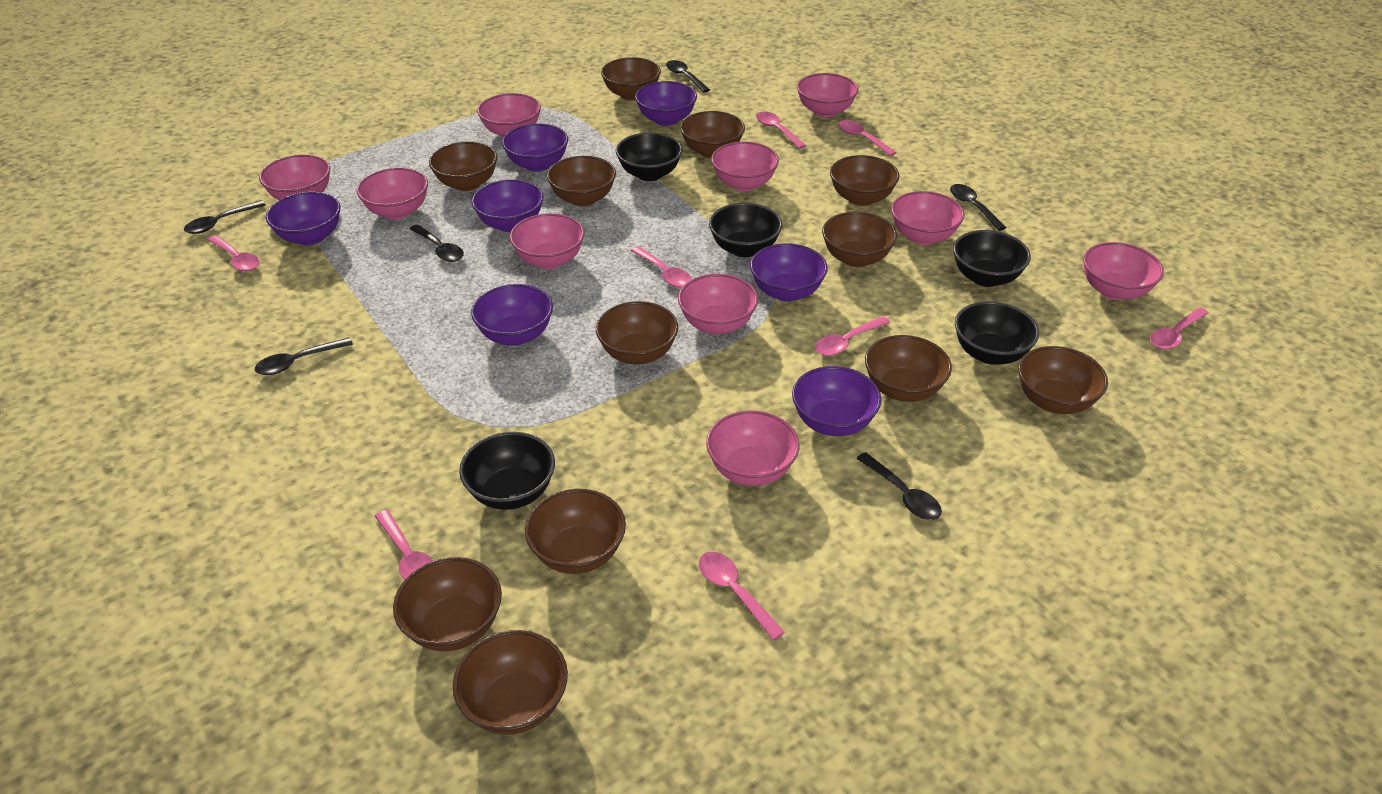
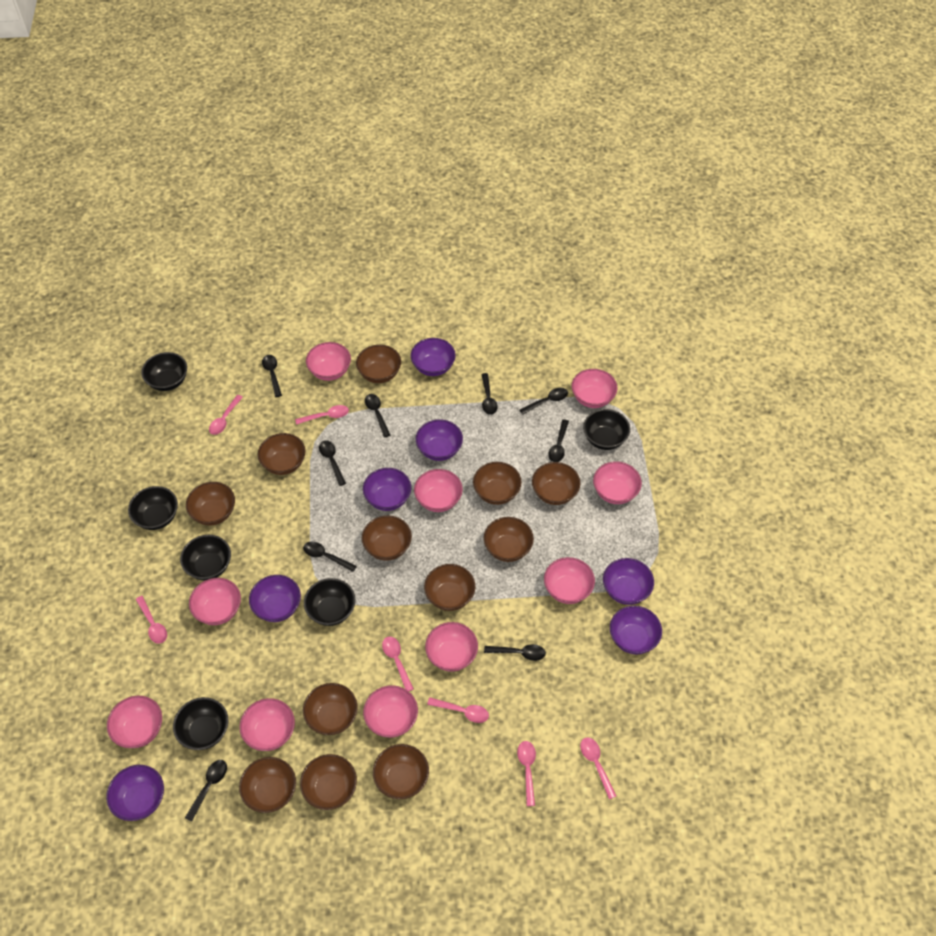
black bowl: 5 -> 6
black spoon: 6 -> 9
pink spoon: 8 -> 7

